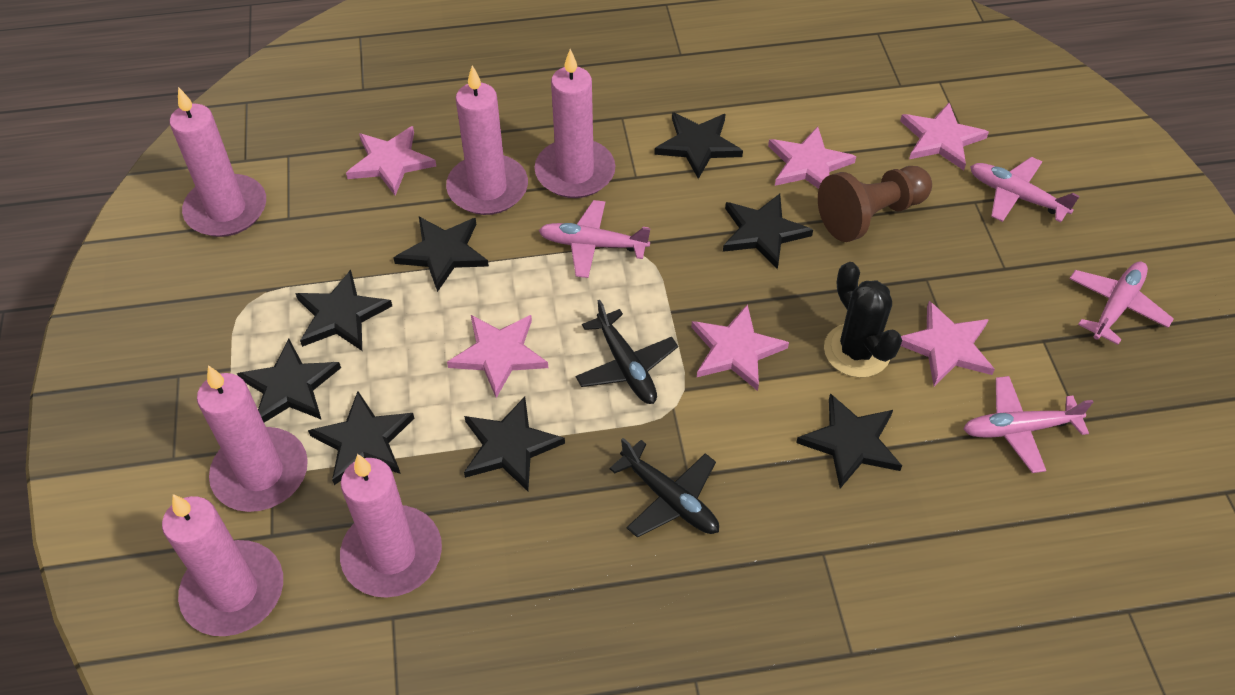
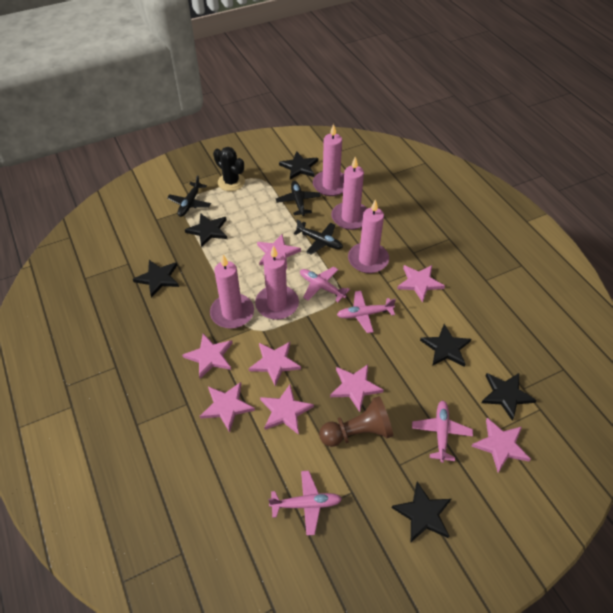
black plane: 2 -> 3
black star: 8 -> 6
pink candle: 6 -> 5
pink star: 6 -> 8

